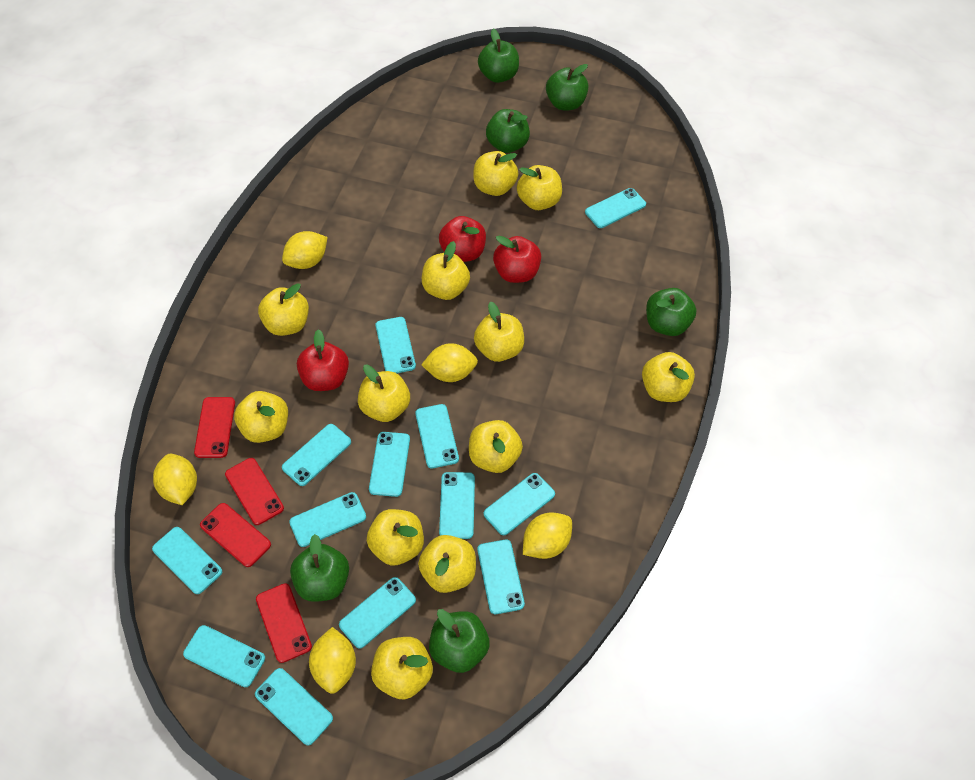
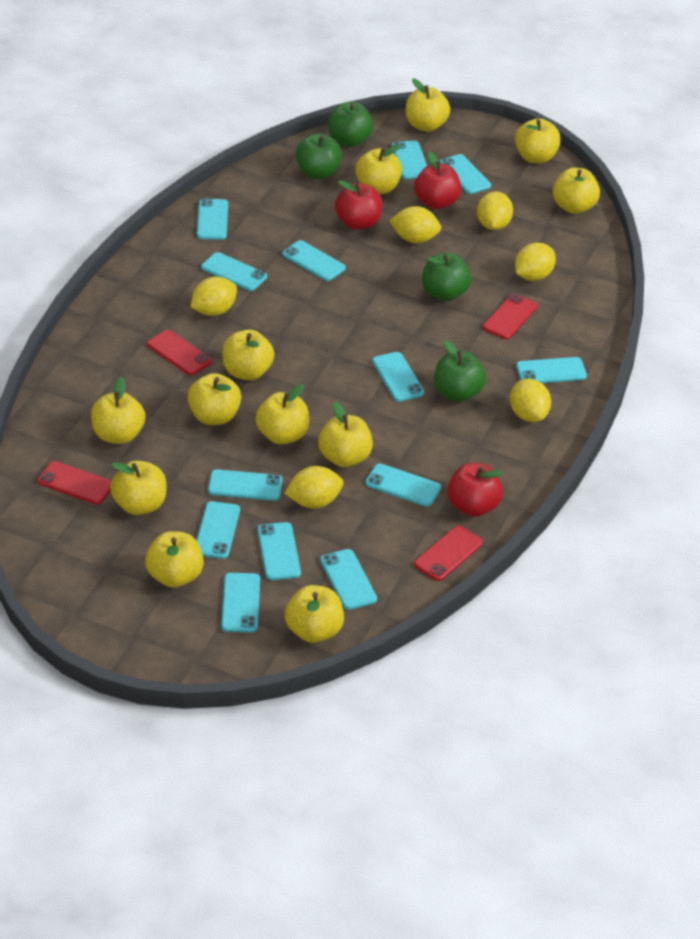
green apple: 6 -> 4
yellow lemon: 5 -> 6

